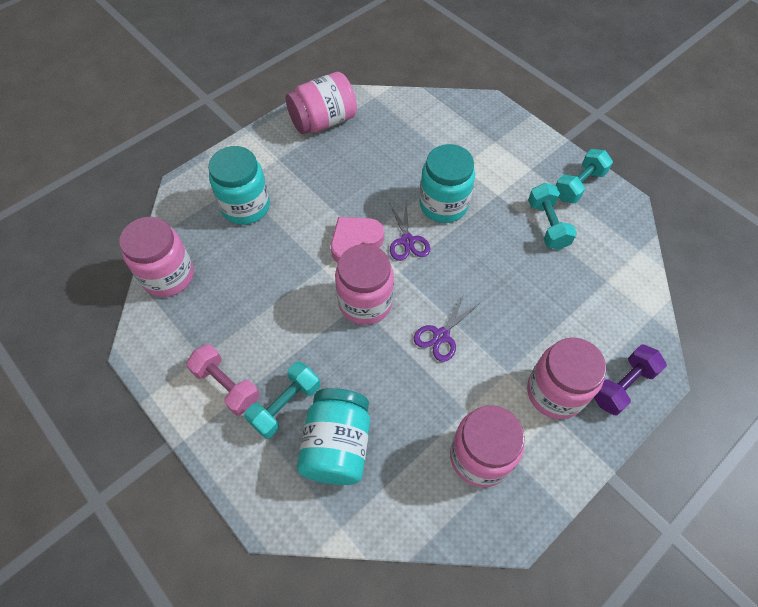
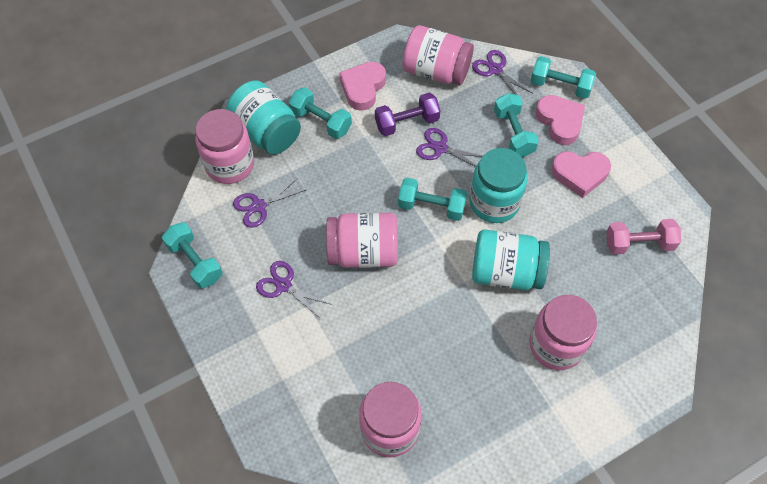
pink heart: 1 -> 3
purple scissors: 2 -> 4
turquoise dumbbell: 3 -> 5

